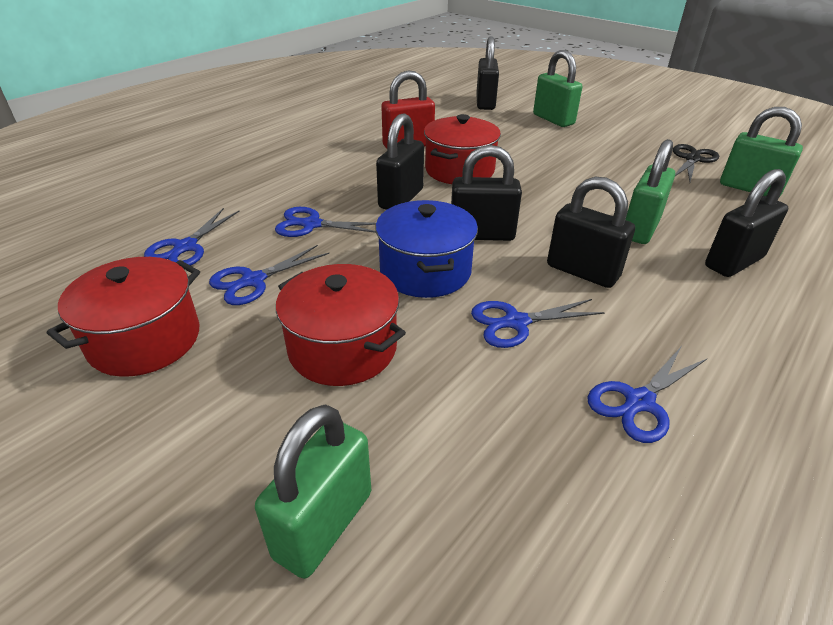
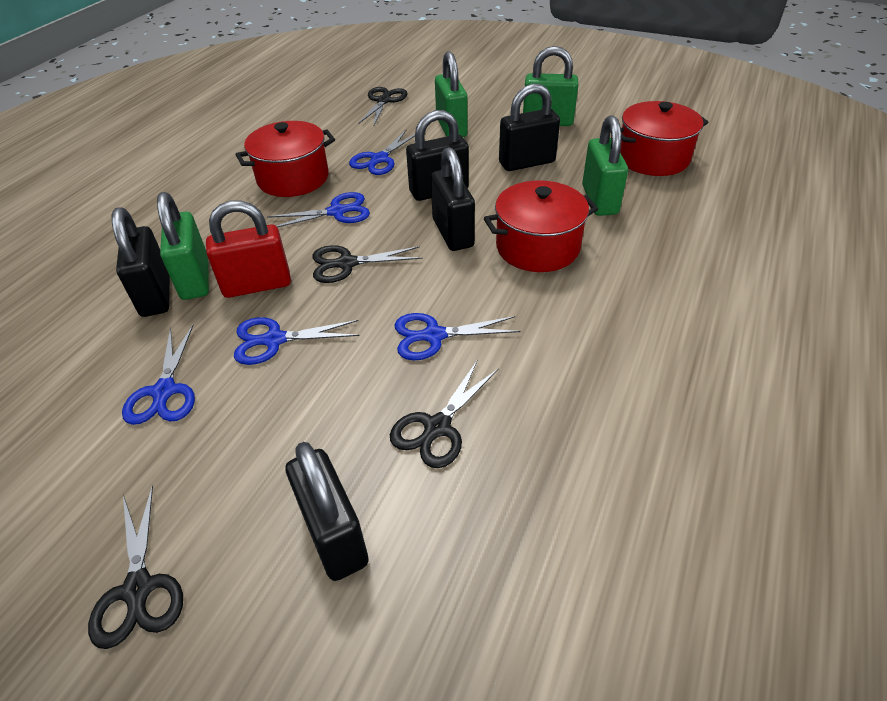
black scissors: 1 -> 4
blue pot: 1 -> 0

